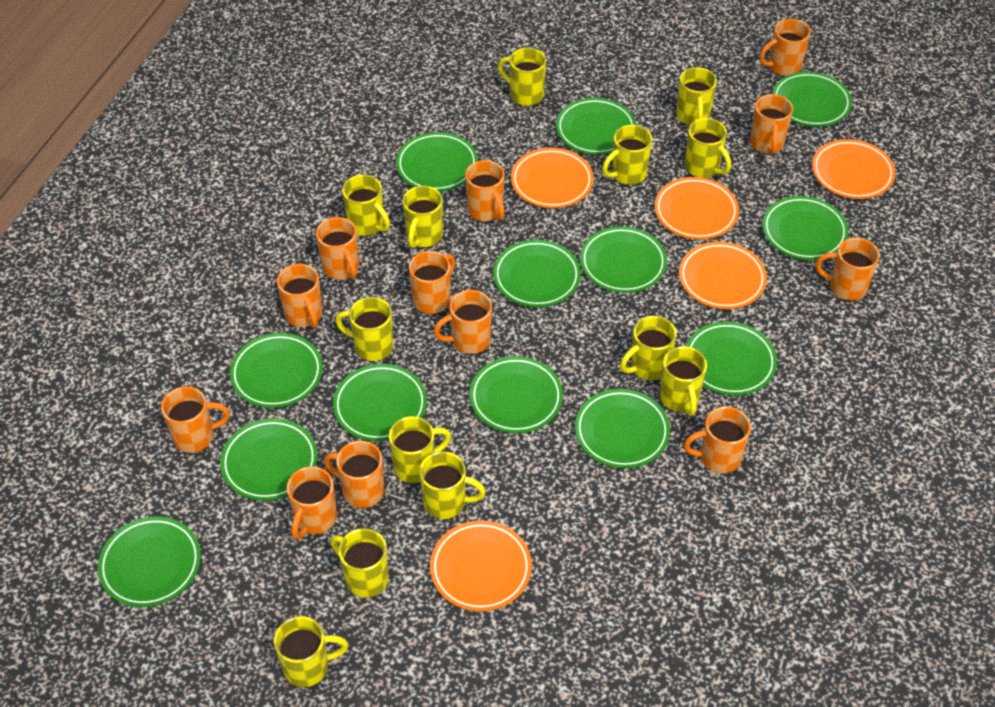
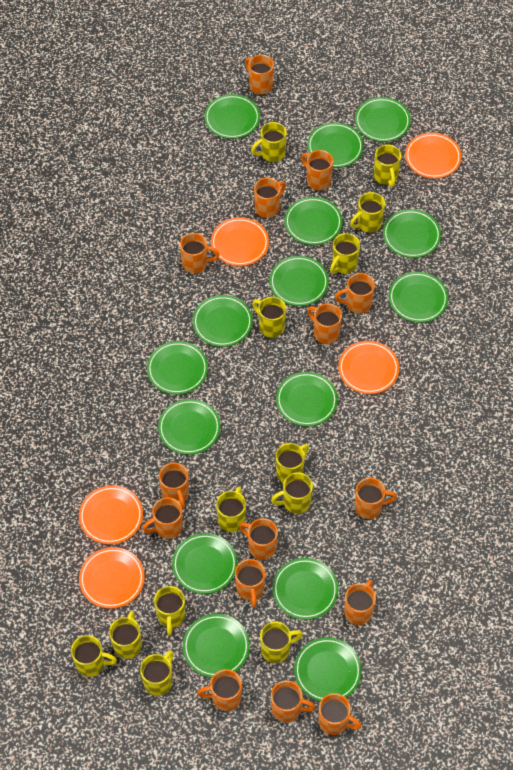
green plate: 13 -> 15
orange mug: 12 -> 15

